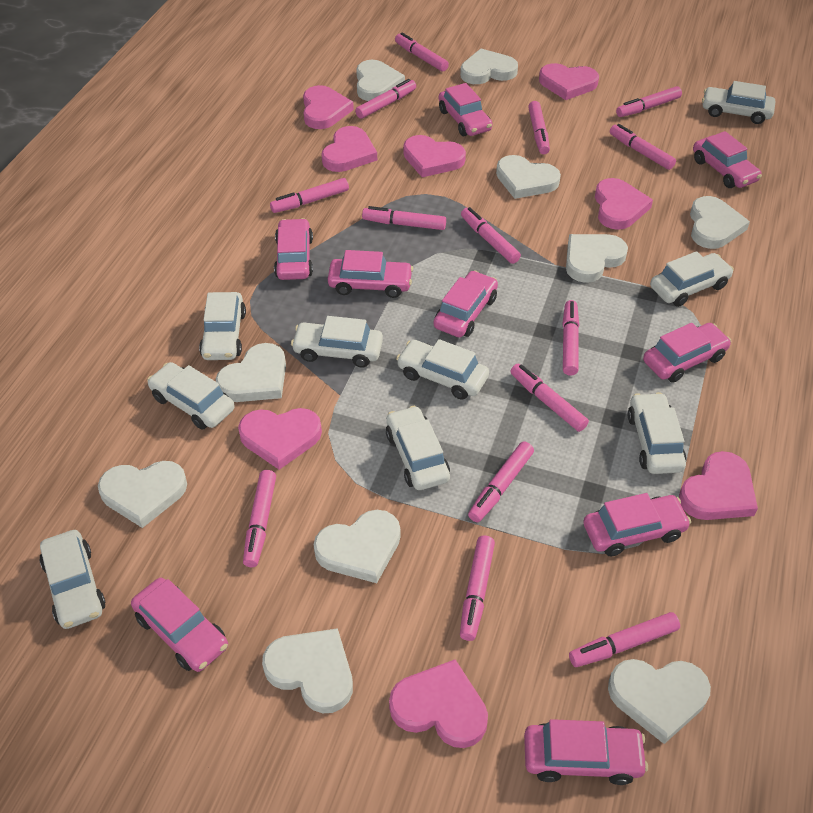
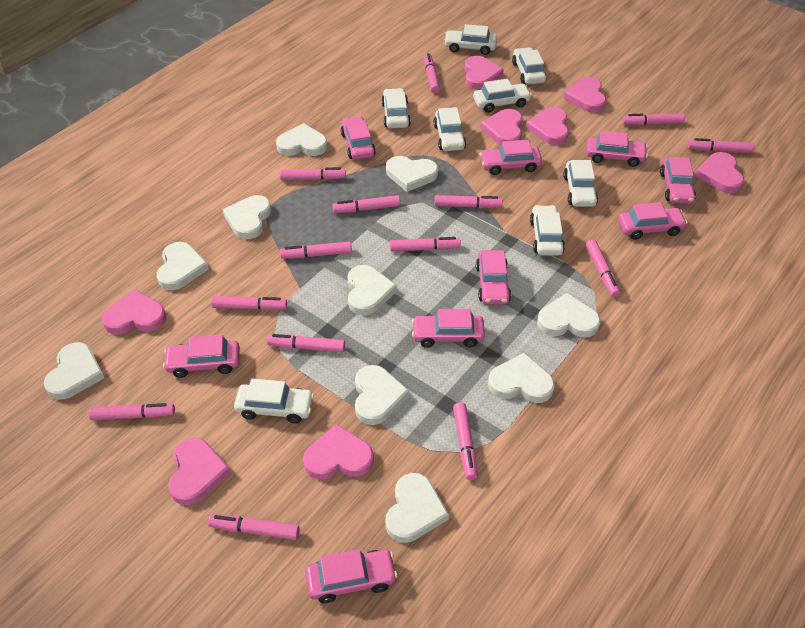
white car: 9 -> 8

